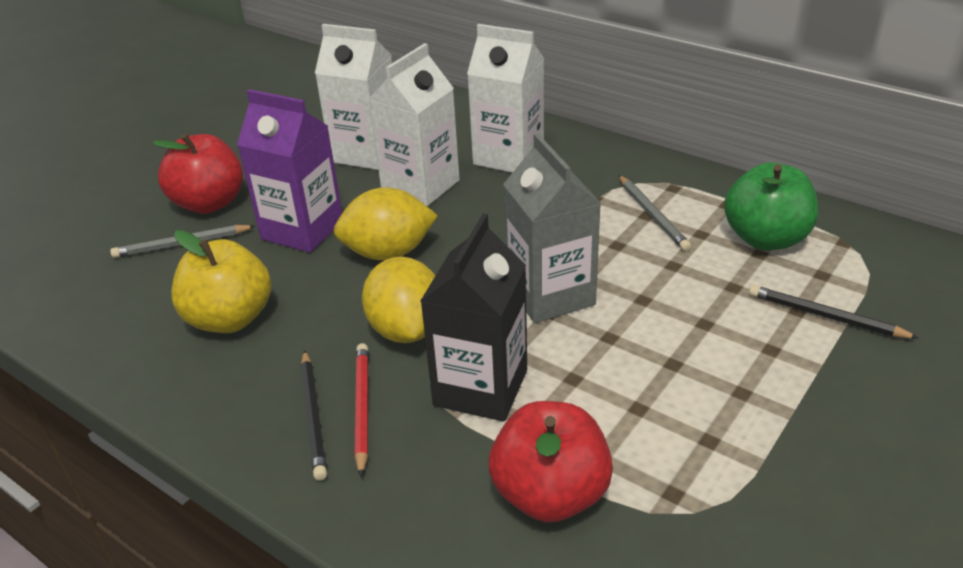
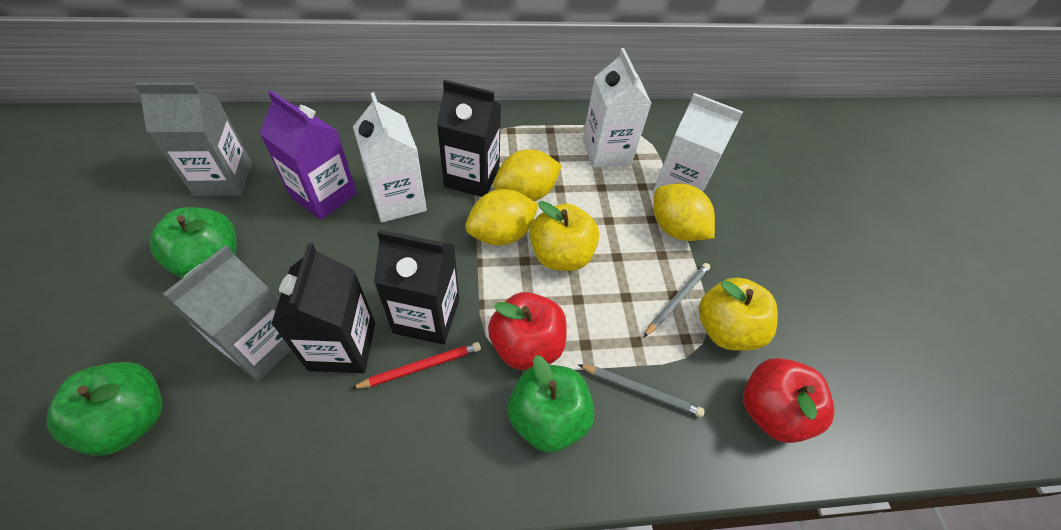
black carton: 1 -> 3
black pencil: 2 -> 0
green apple: 1 -> 3
grey carton: 1 -> 2
yellow apple: 1 -> 2
yellow lemon: 2 -> 3

